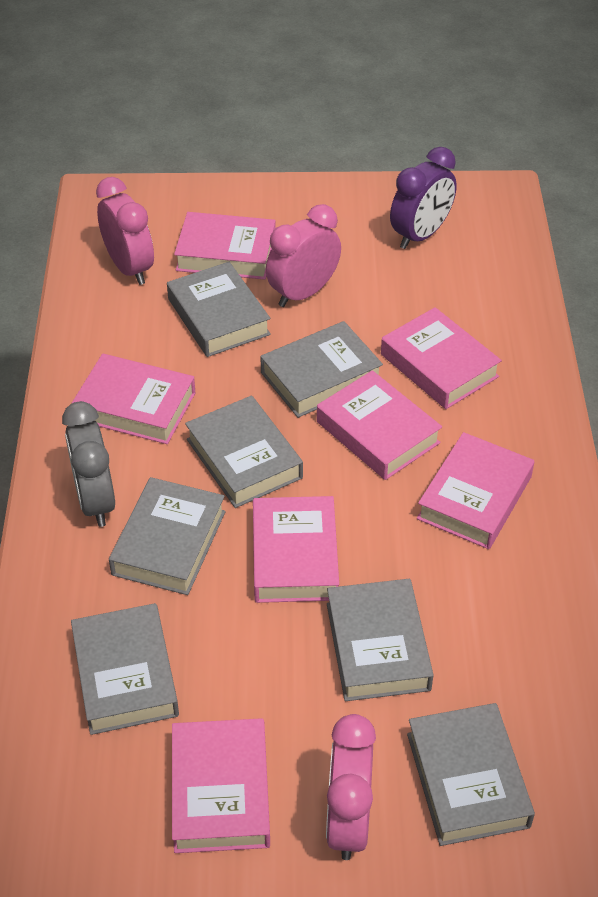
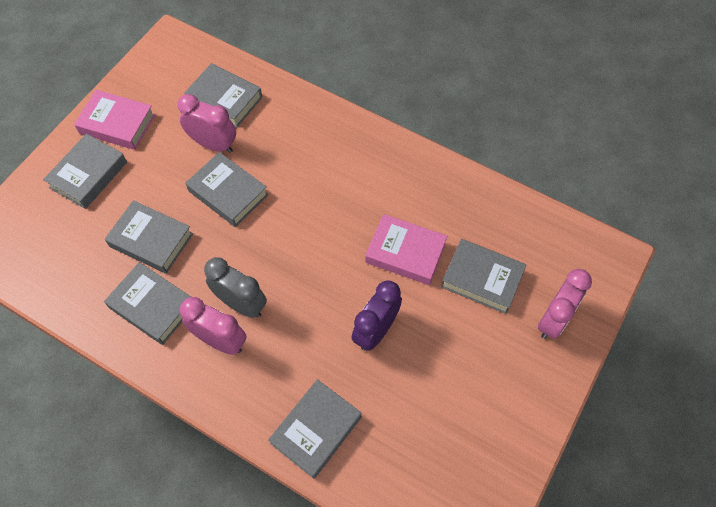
pink book: 7 -> 2

